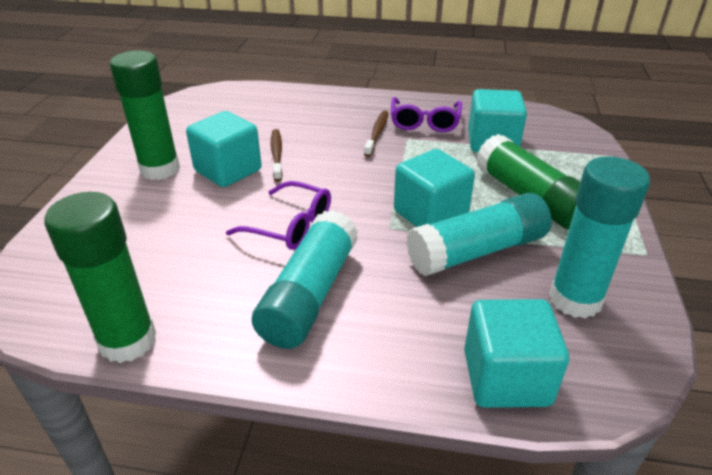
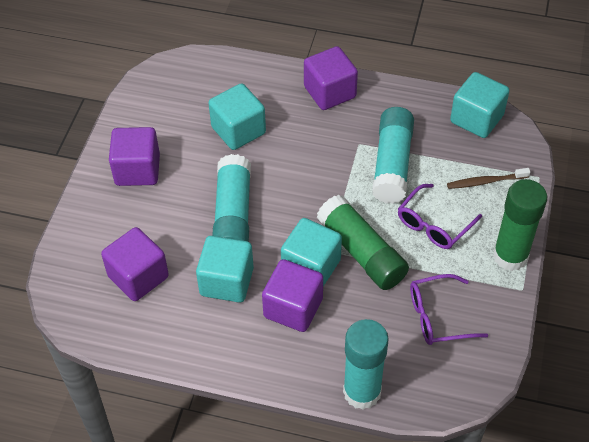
brown toothbrush: 2 -> 1
green glue stick: 3 -> 2
purple cube: 0 -> 4

